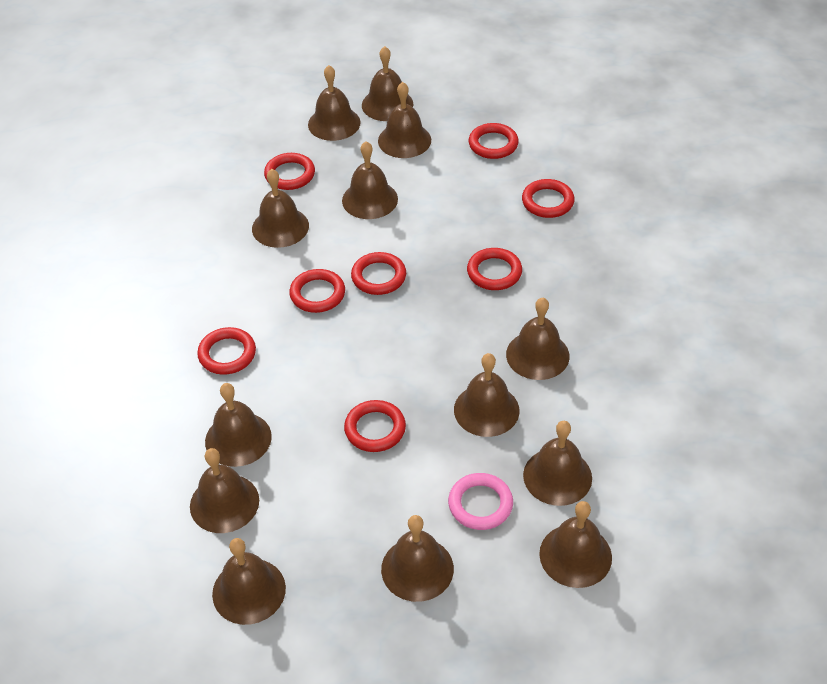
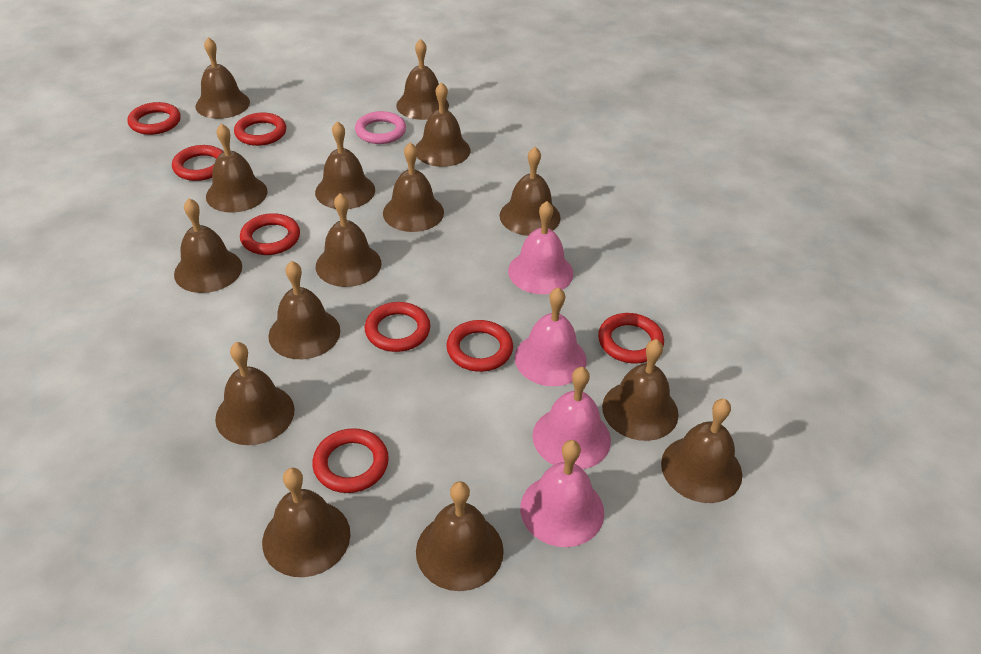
brown bell: 13 -> 15
pink bell: 0 -> 4

